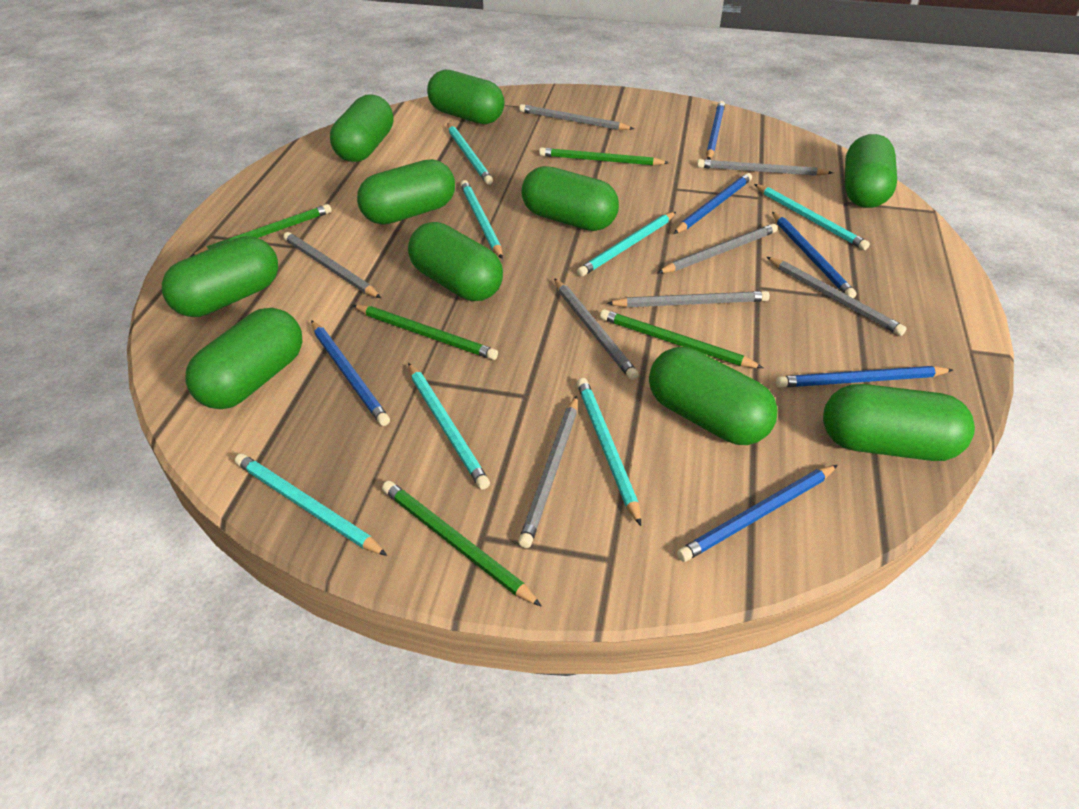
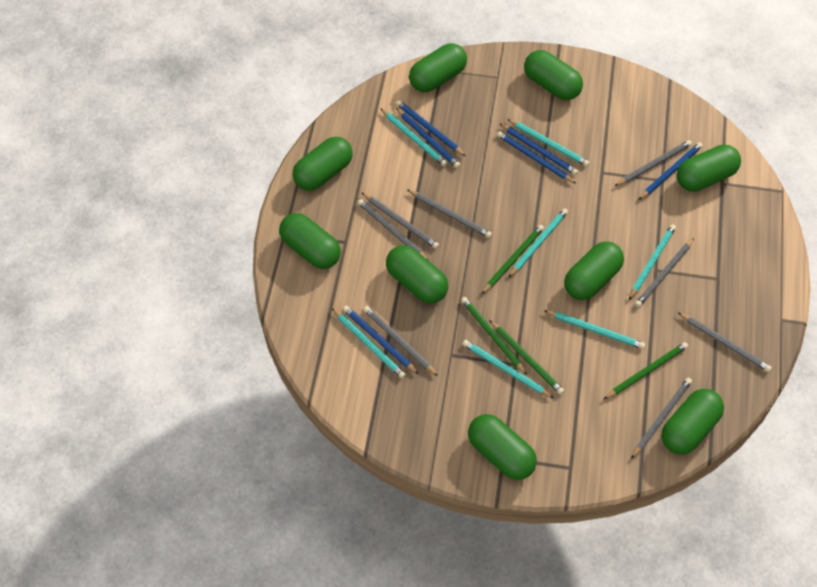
green capsule: 10 -> 9
green pencil: 5 -> 4

